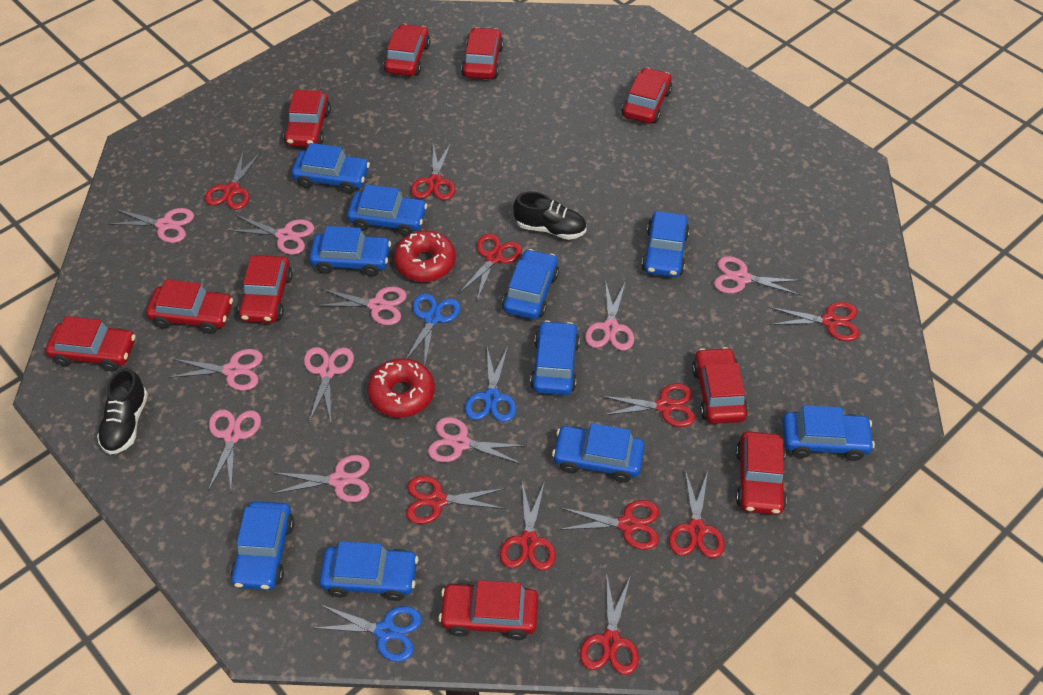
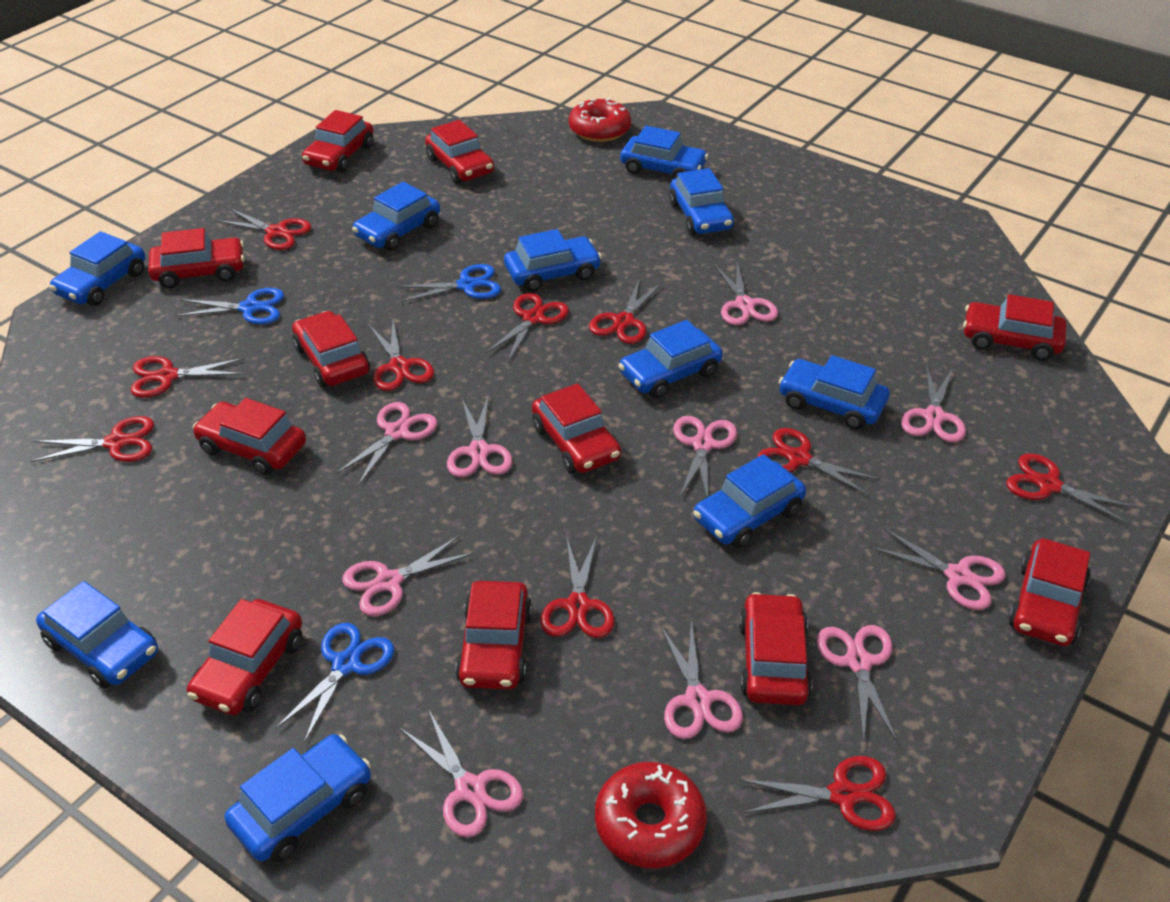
black shoe: 2 -> 0
red car: 10 -> 11

